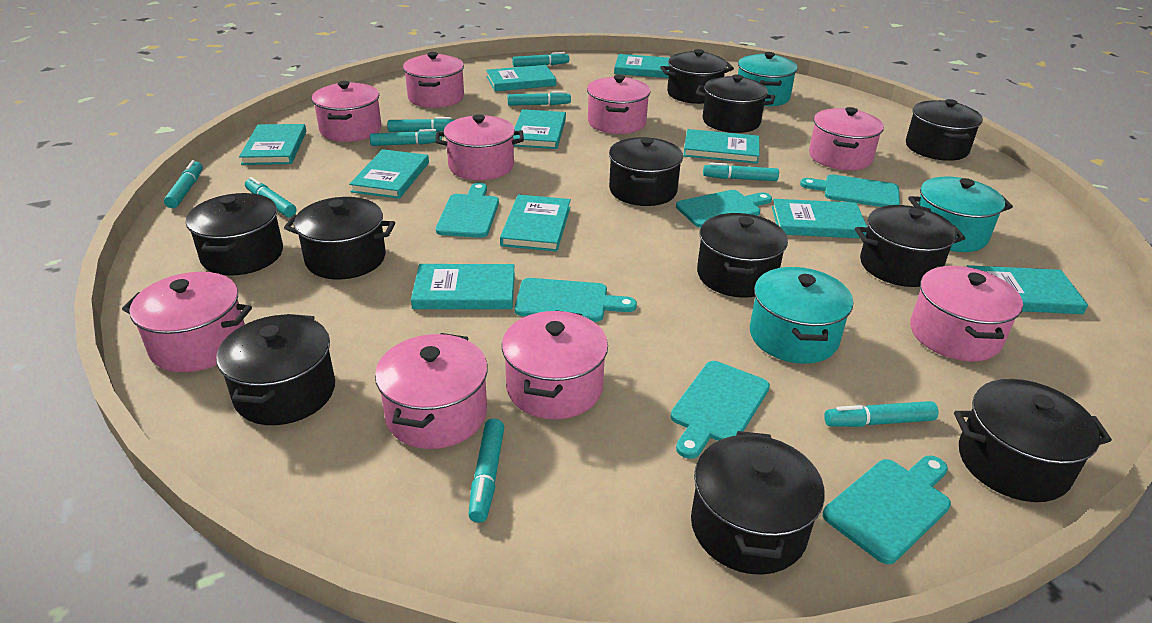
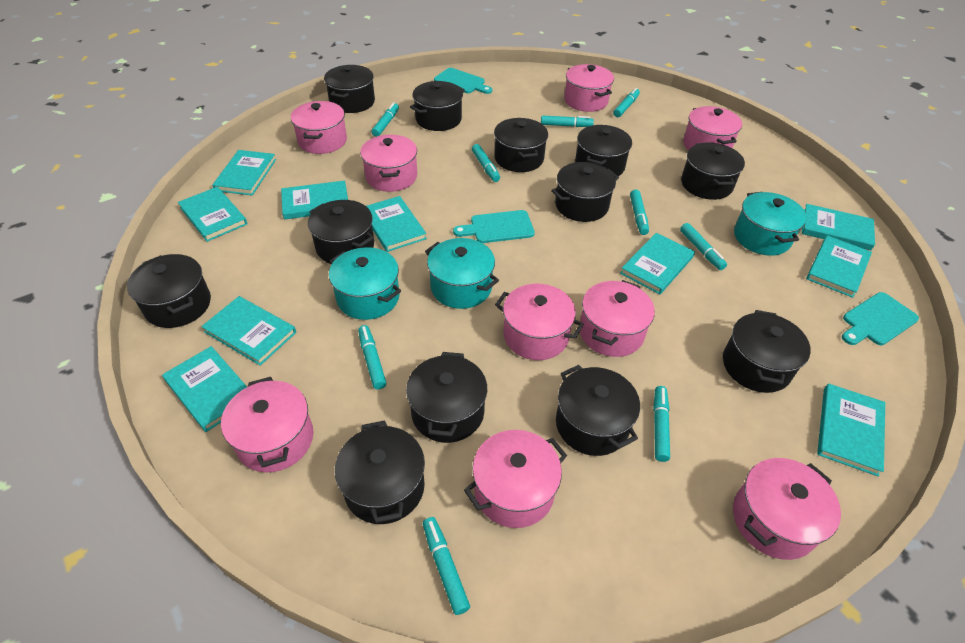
black pot: 11 -> 12
turquoise cutting board: 6 -> 3

